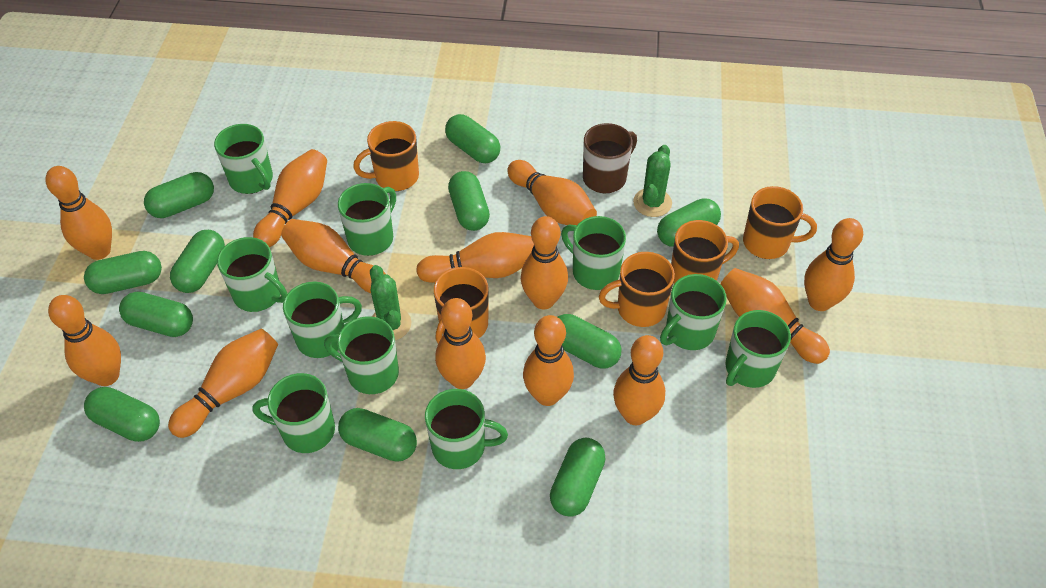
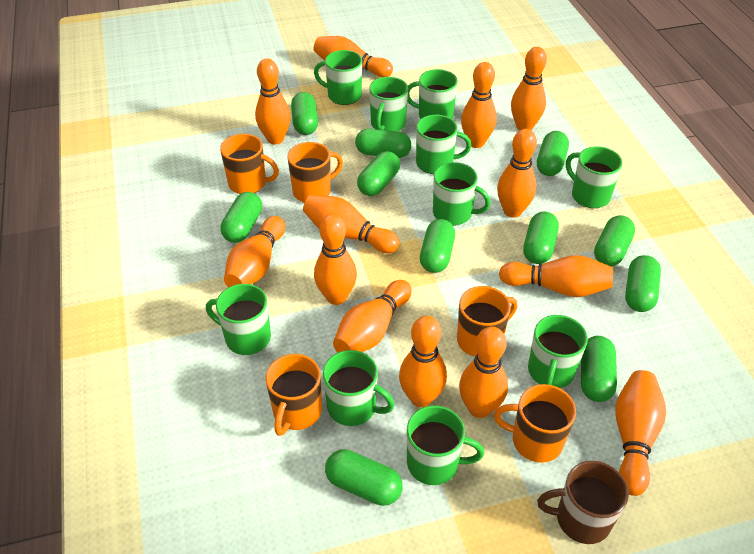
green cactus: 2 -> 0

